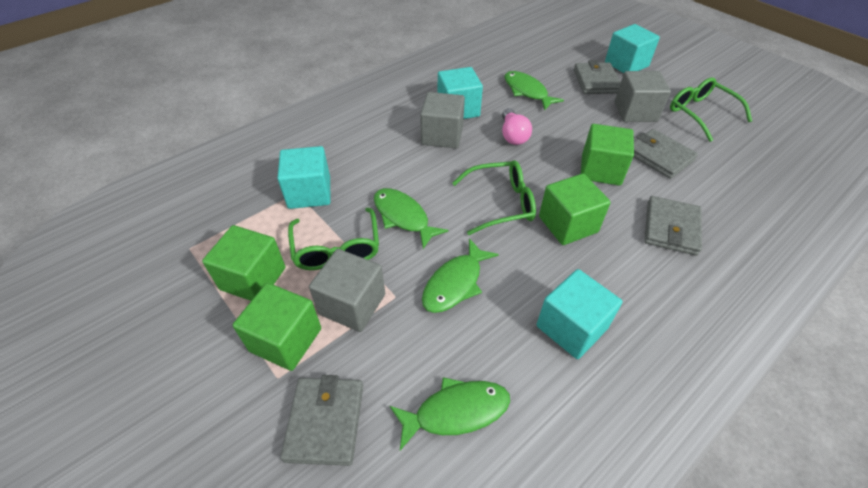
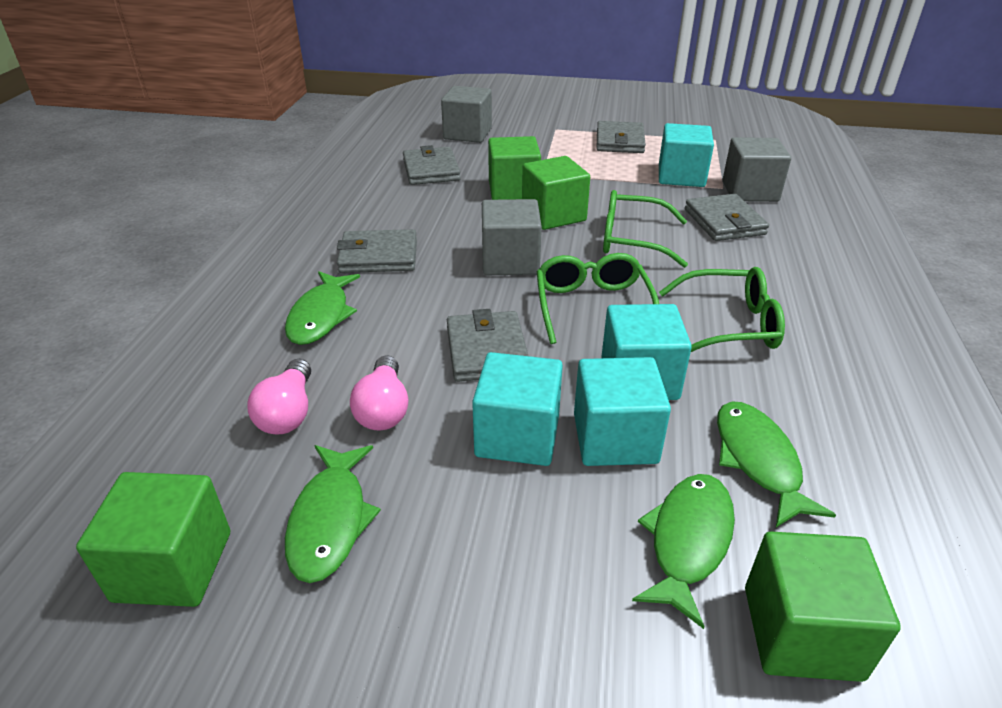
grey wallet: 4 -> 5
pink light bulb: 1 -> 2

